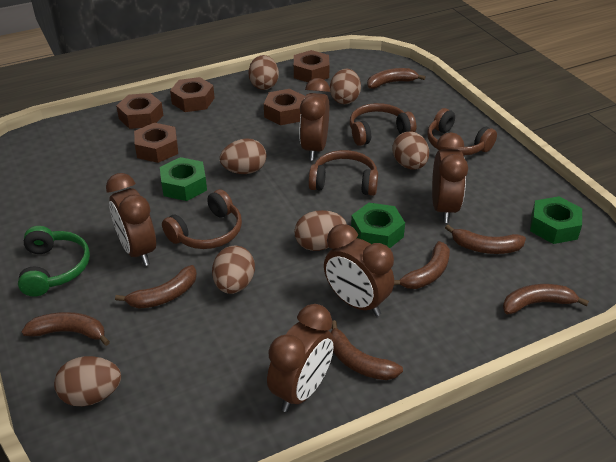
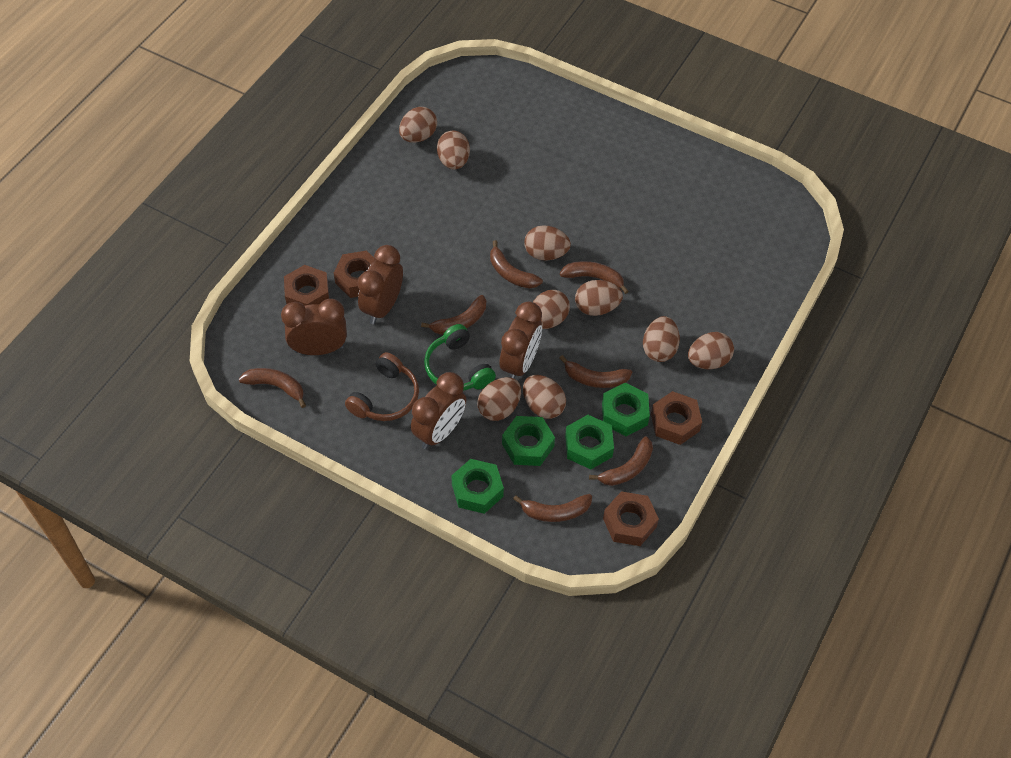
brown clock: 5 -> 4
brown egg: 7 -> 9
brown headphones: 4 -> 1
brown nut: 5 -> 4
green nut: 3 -> 4

